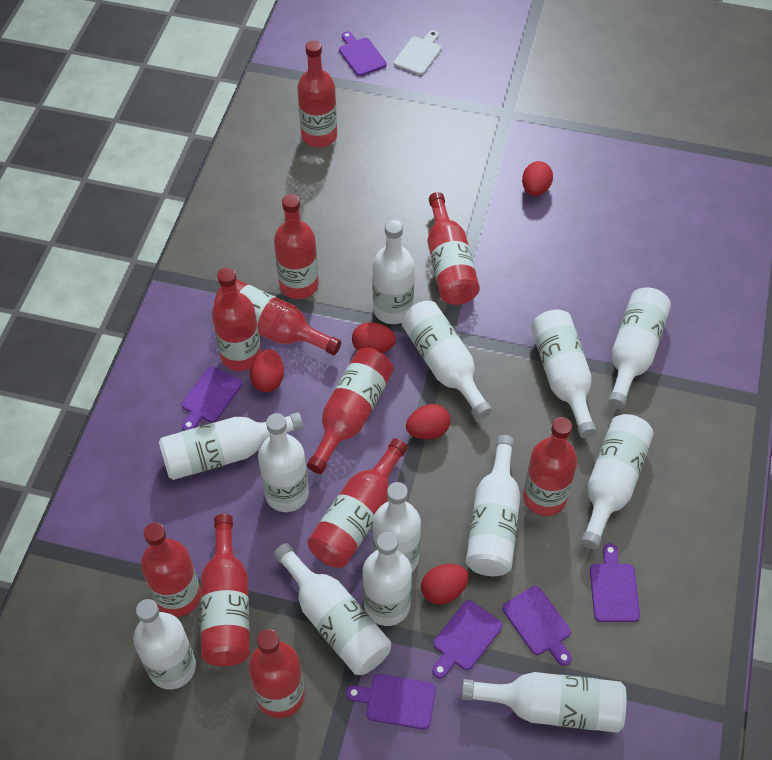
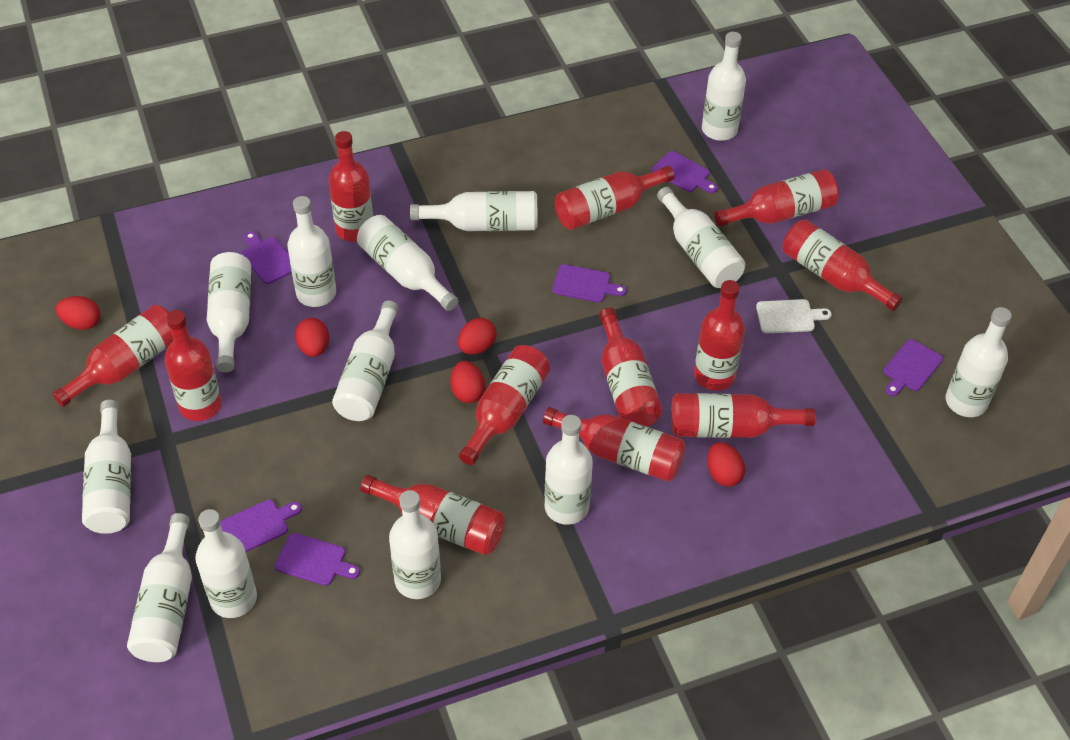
red bottle: 11 -> 12

